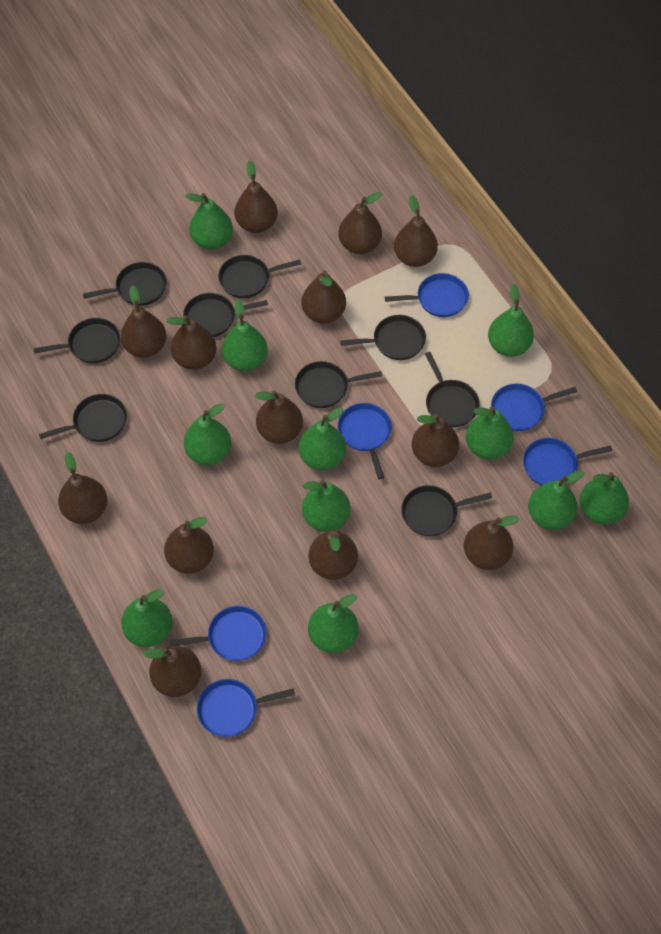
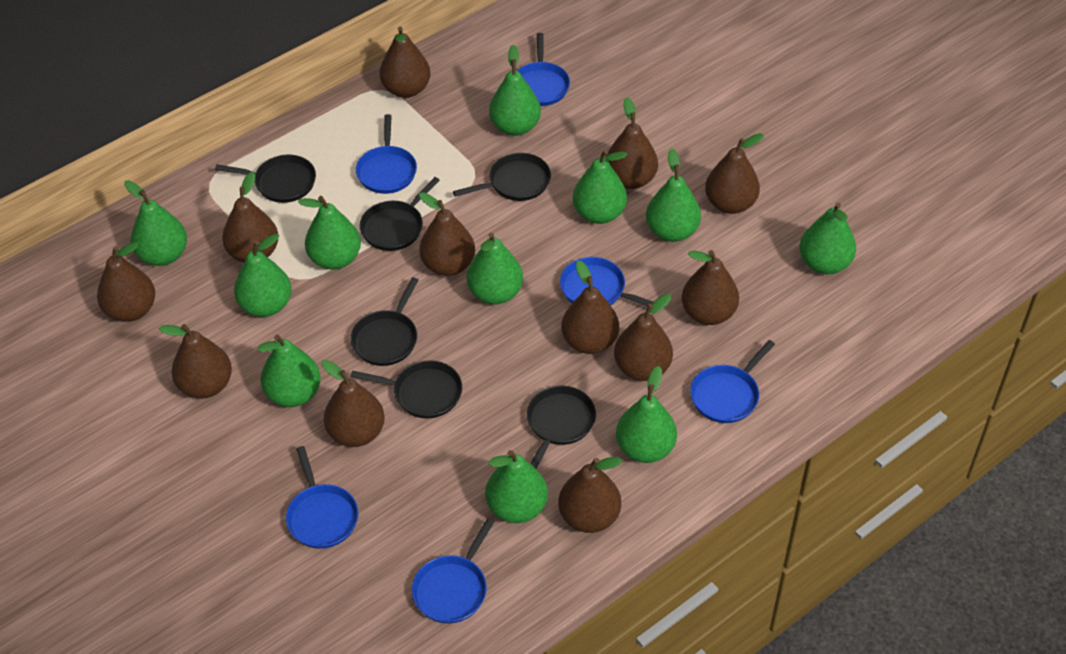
black pan: 9 -> 6
brown pear: 13 -> 12

